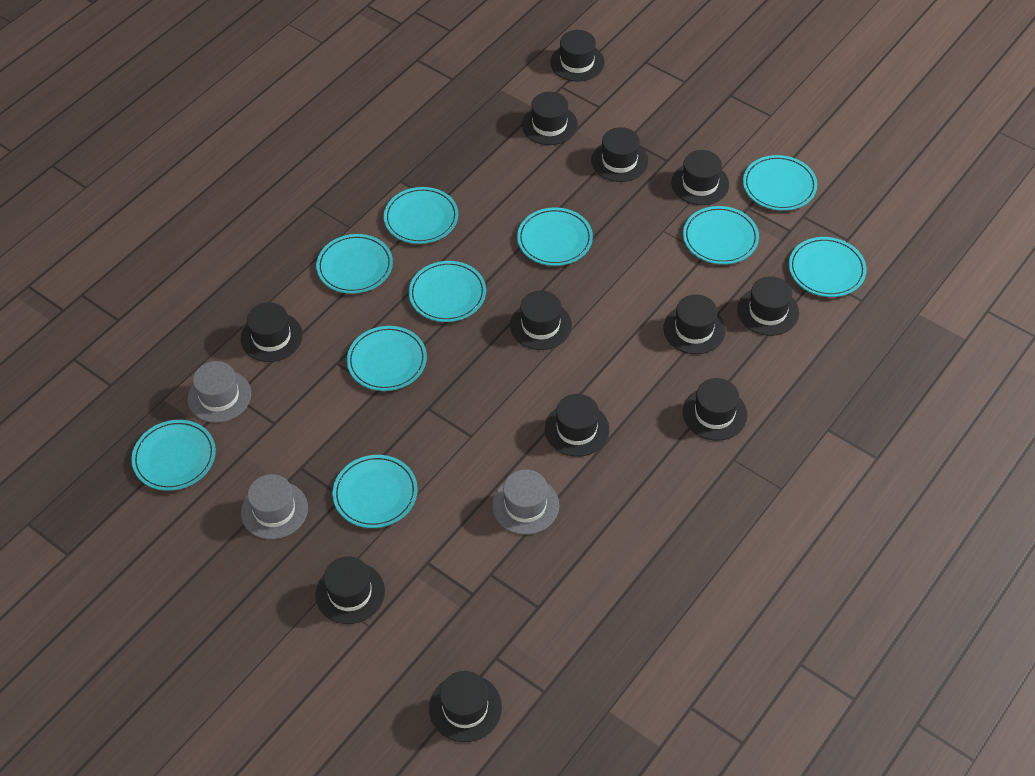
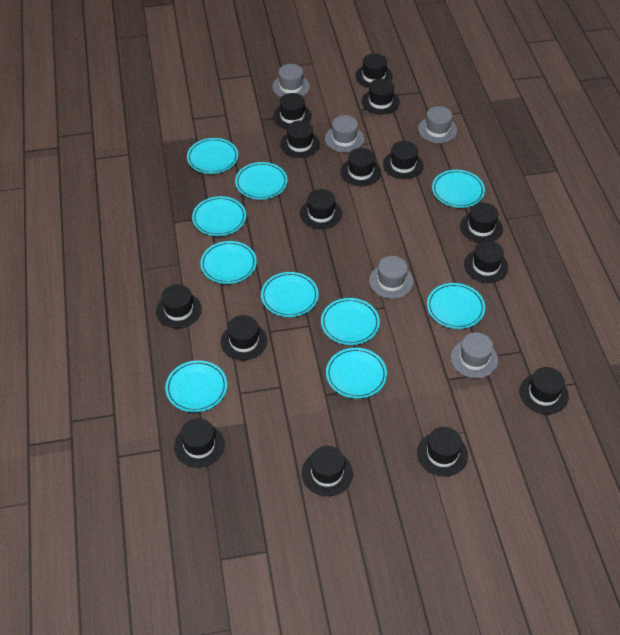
black hat: 12 -> 15
grey hat: 3 -> 5

